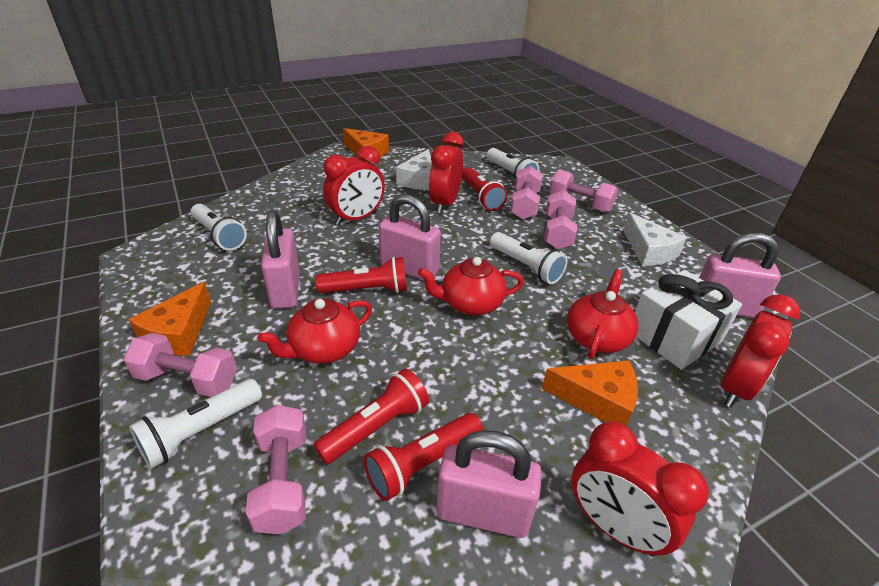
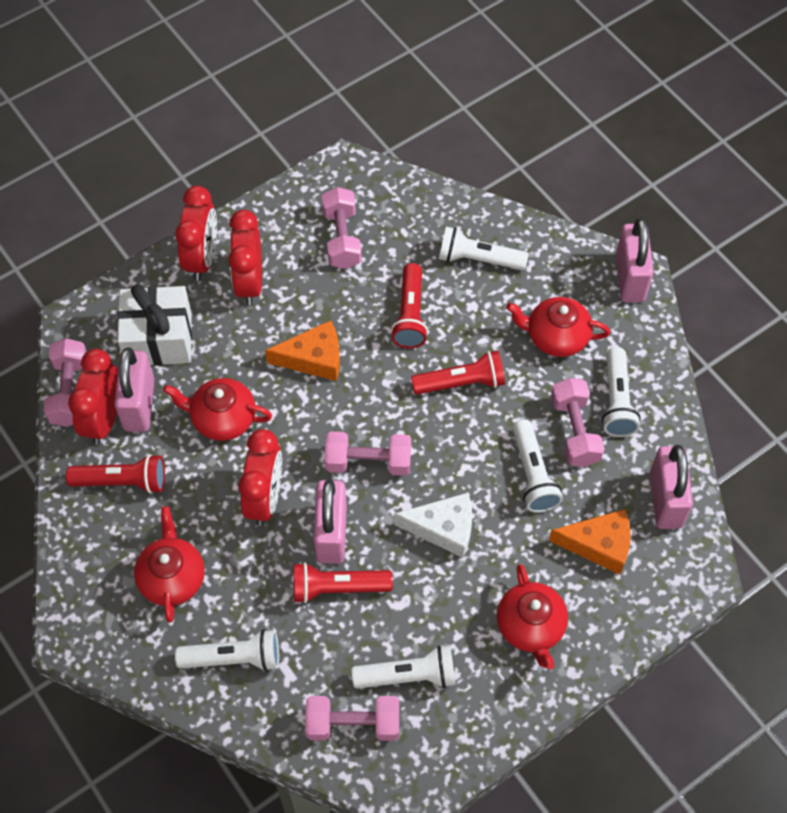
orange cheese: 3 -> 2
red teapot: 3 -> 4
white cheese: 2 -> 1
white flashlight: 4 -> 5

